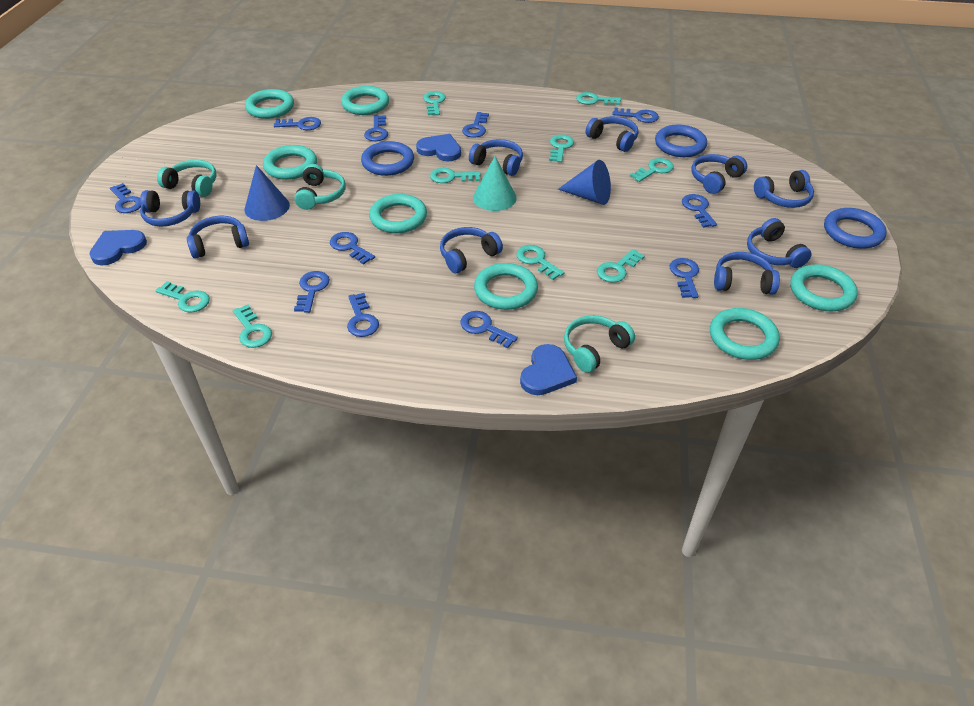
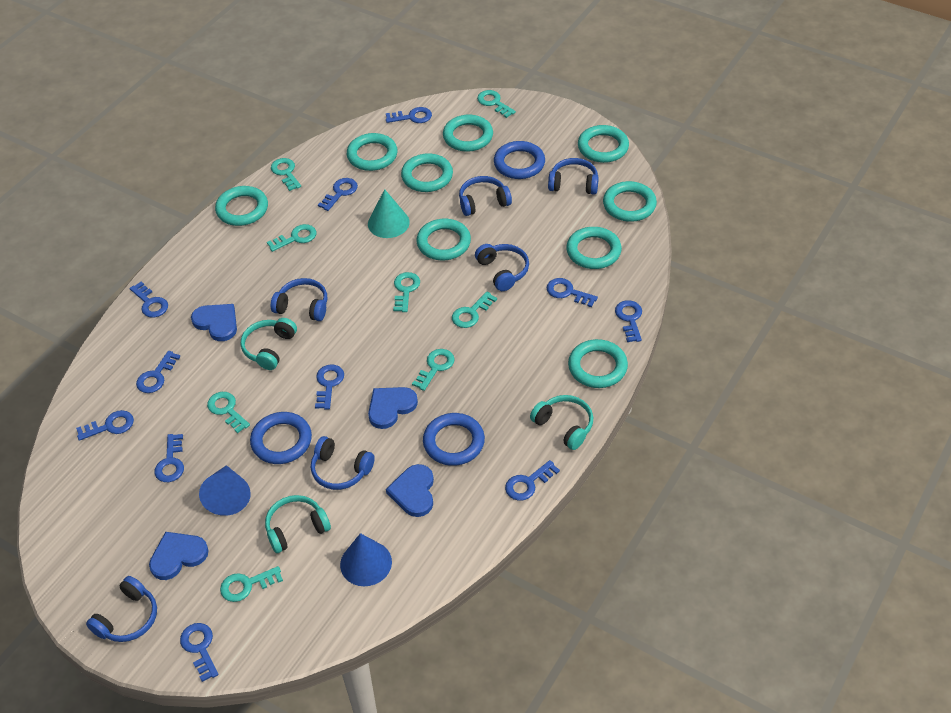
blue headphones: 9 -> 6
blue heart: 3 -> 4
turquoise key: 9 -> 8
turquoise ring: 7 -> 9

